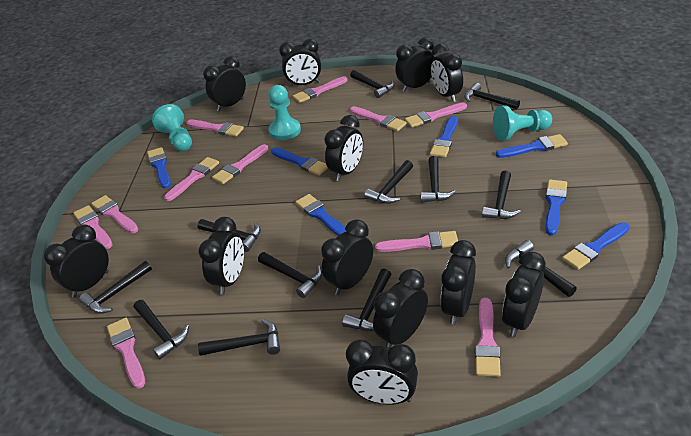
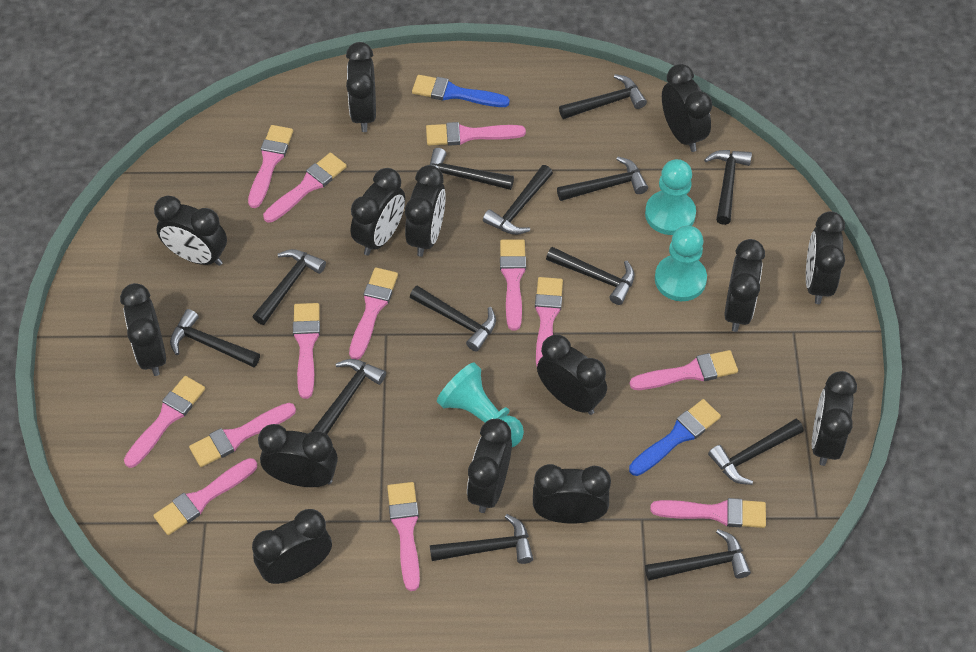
black clock: 12 -> 14
black hammer: 12 -> 13
blue brush: 7 -> 2
pink brush: 11 -> 13

